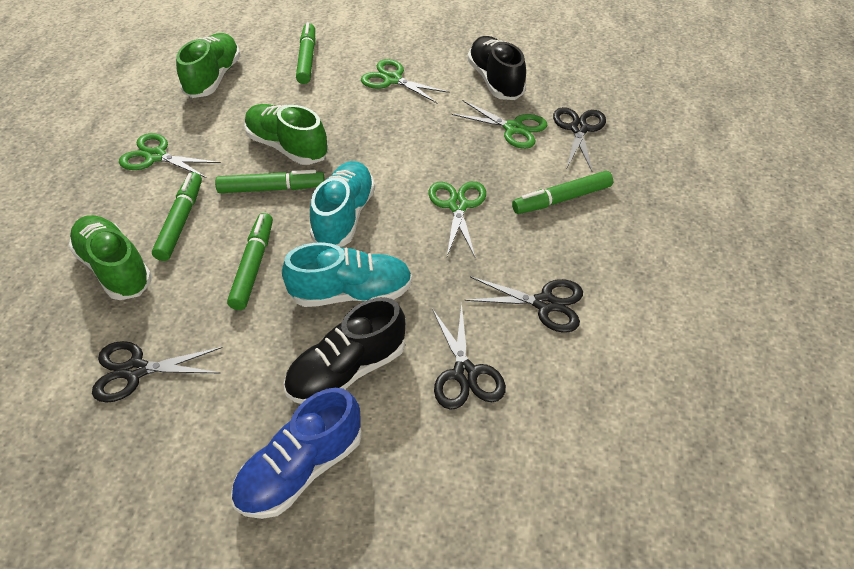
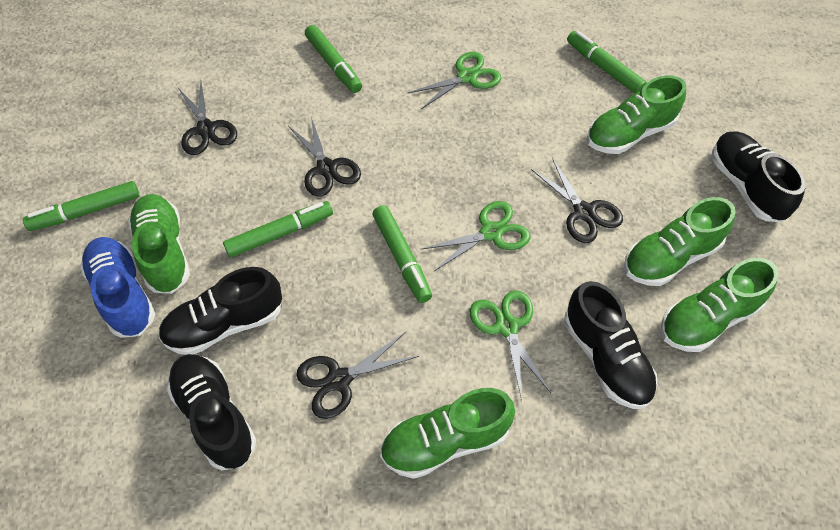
black shoe: 2 -> 4
green scissors: 4 -> 3
green shoe: 3 -> 5
turquoise shoe: 2 -> 0

